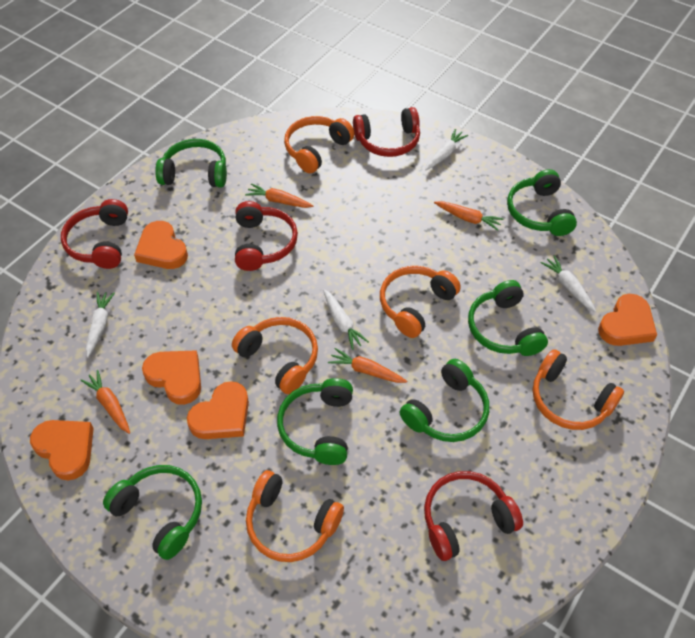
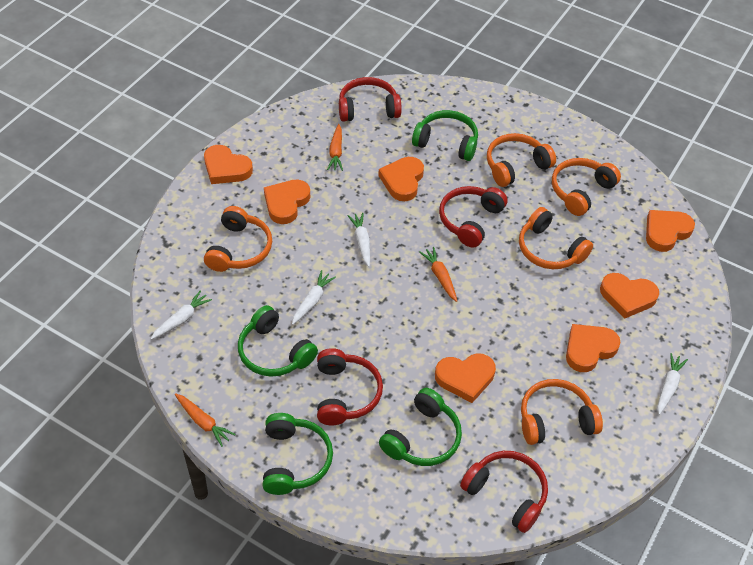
green headphones: 6 -> 4
orange carrot: 4 -> 3
orange heart: 5 -> 7

